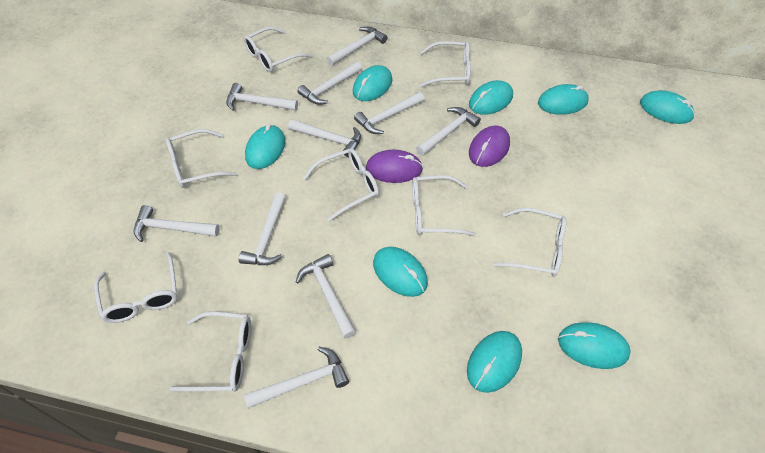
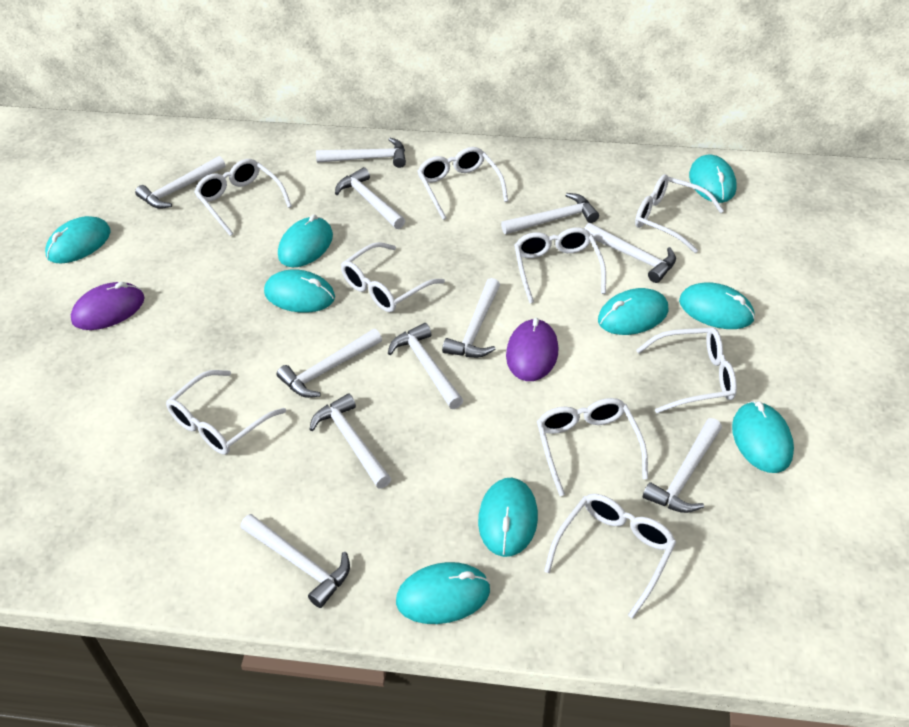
turquoise mouse: 8 -> 9
white glasses: 8 -> 9
white hammer: 10 -> 11

